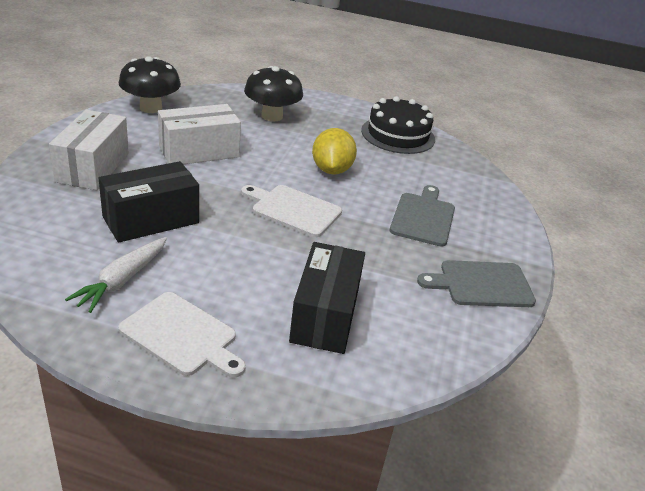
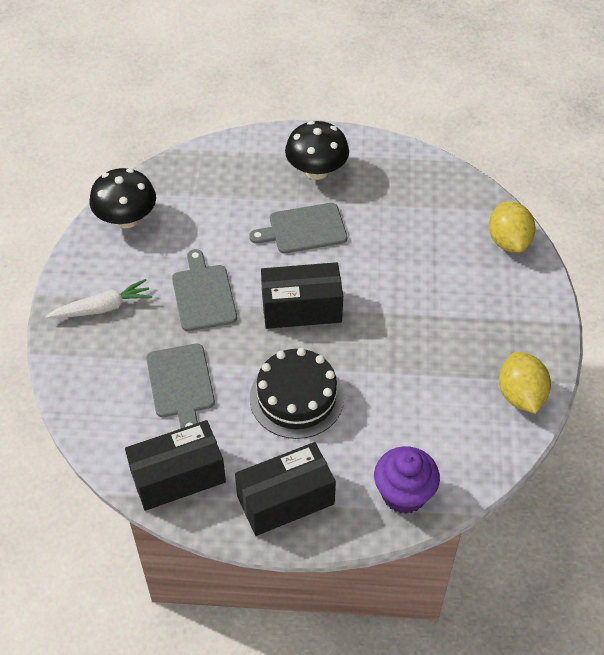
black box: 2 -> 3
grey cutting board: 2 -> 3
purple cupcake: 0 -> 1
white box: 2 -> 0
white cutting board: 2 -> 0
yellow lemon: 1 -> 2

